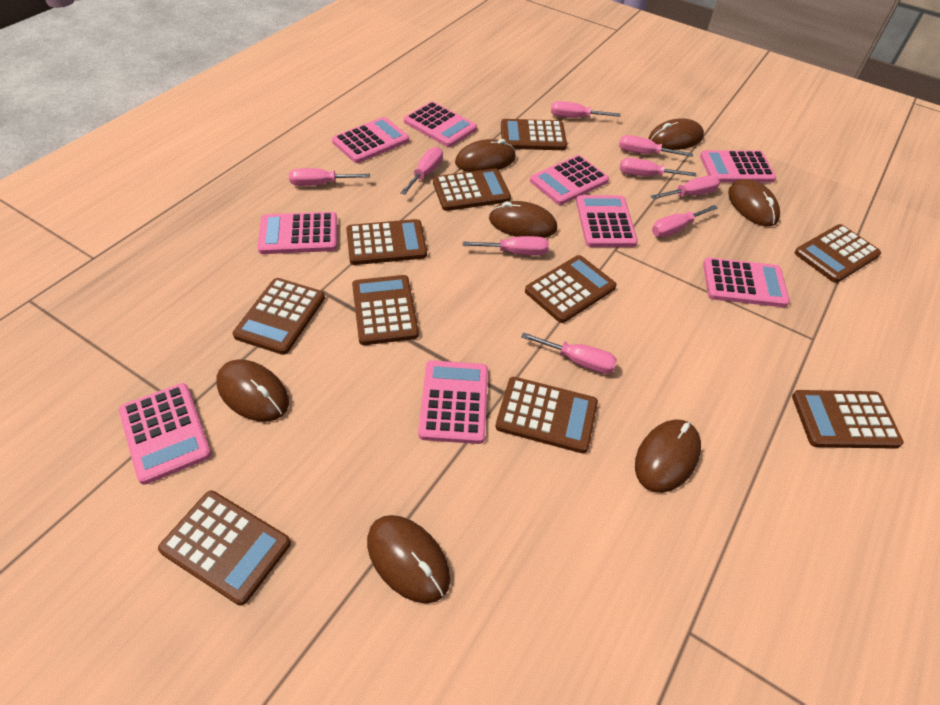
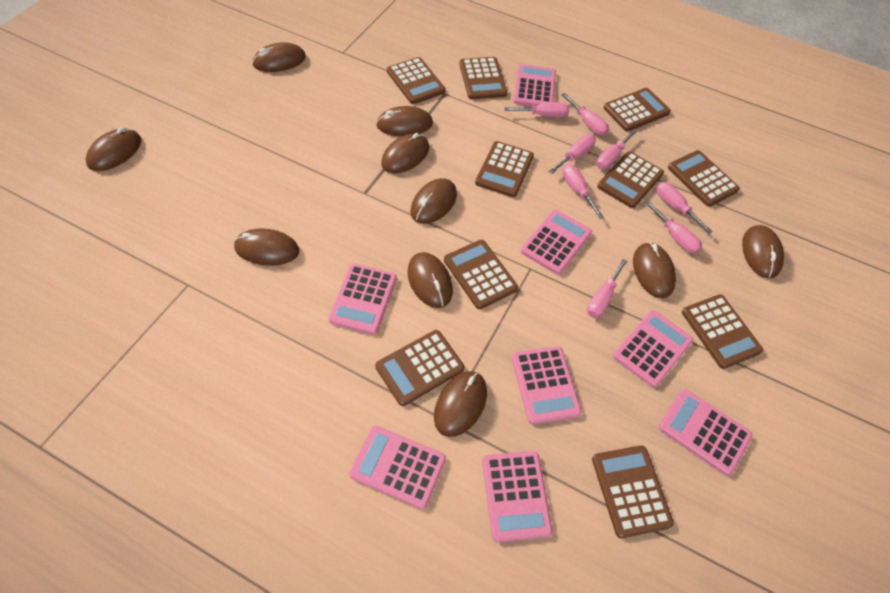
brown mouse: 7 -> 10
pink calculator: 9 -> 8
pink screwdriver: 9 -> 8

